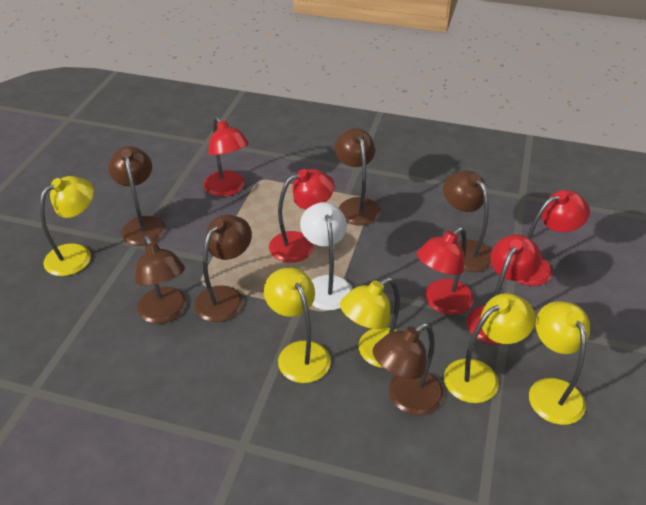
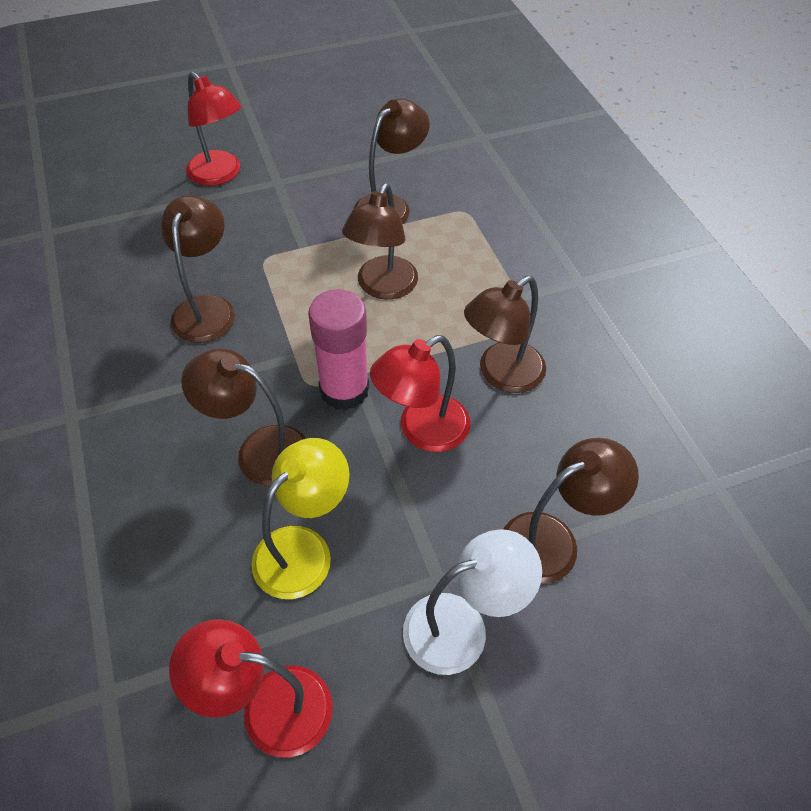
pink glue stick: 0 -> 1
red lamp: 5 -> 3
yellow lamp: 5 -> 1

